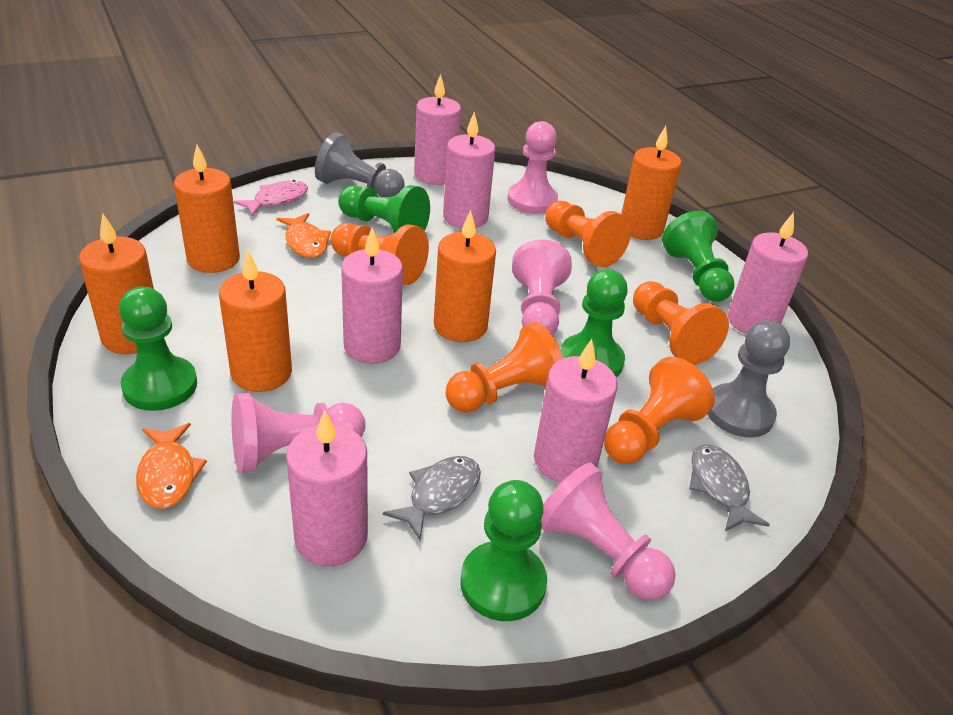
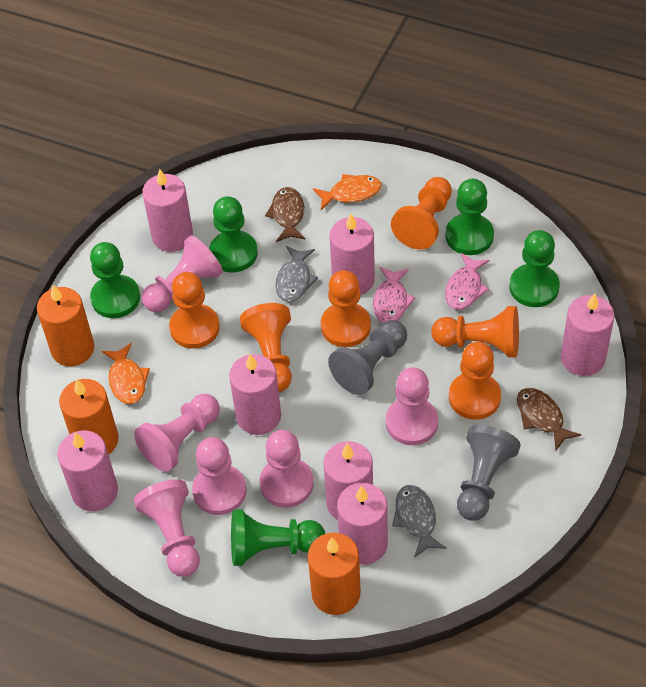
brown fish: 0 -> 2
orange candle: 5 -> 3
orange pawn: 5 -> 6
pink candle: 6 -> 7
pink fish: 1 -> 2
pink pawn: 4 -> 6

